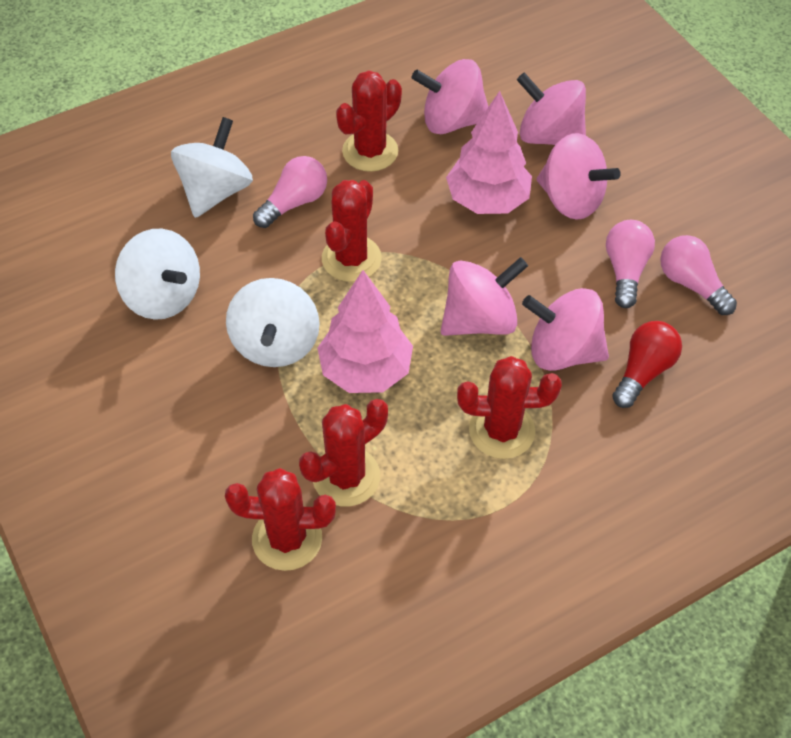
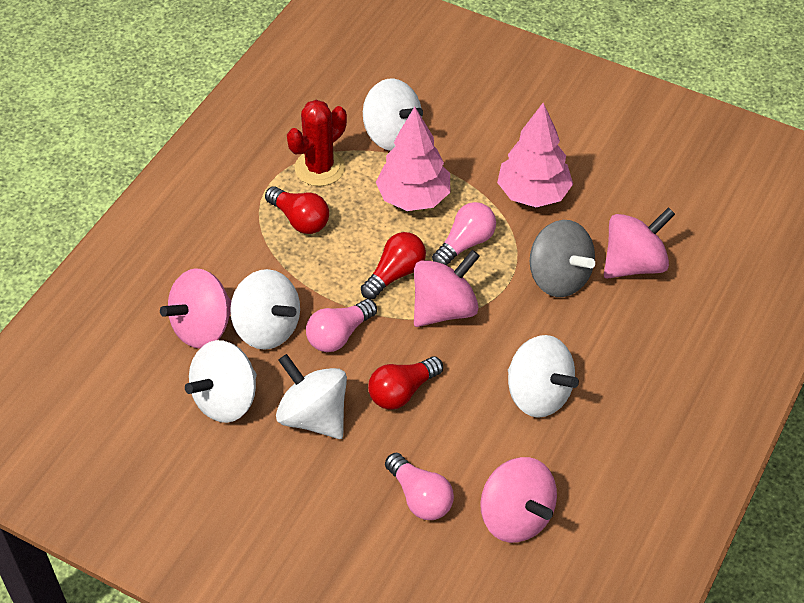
grey spinning top: 0 -> 1
pink spinning top: 5 -> 4
red cactus: 5 -> 1
red light bulb: 1 -> 3
white spinning top: 3 -> 5

